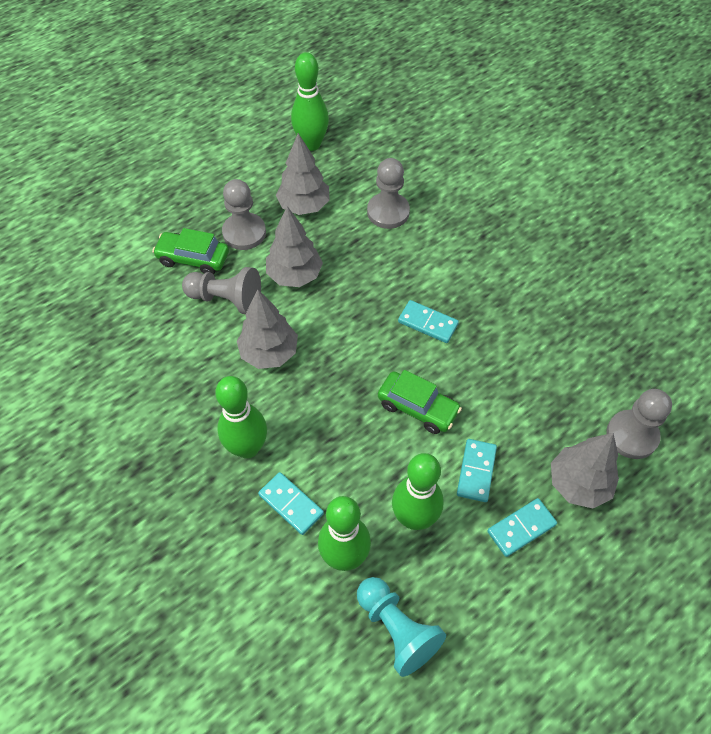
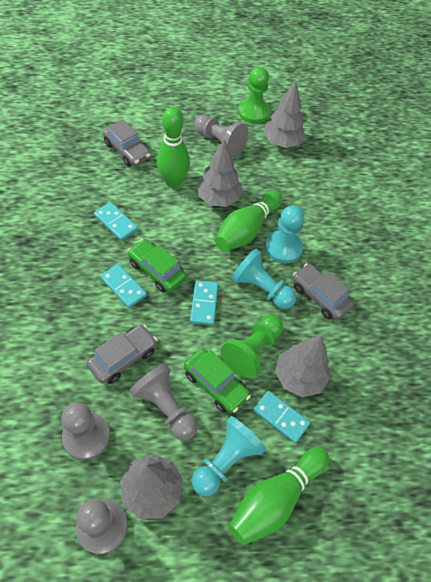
green bowling pin: 4 -> 3
green pawn: 0 -> 2
grey car: 0 -> 3
turquoise pawn: 1 -> 3

